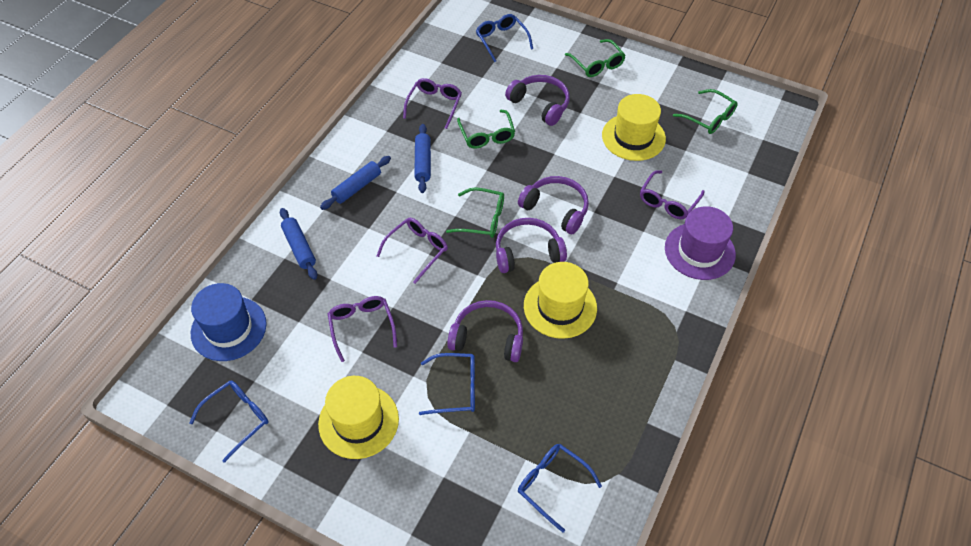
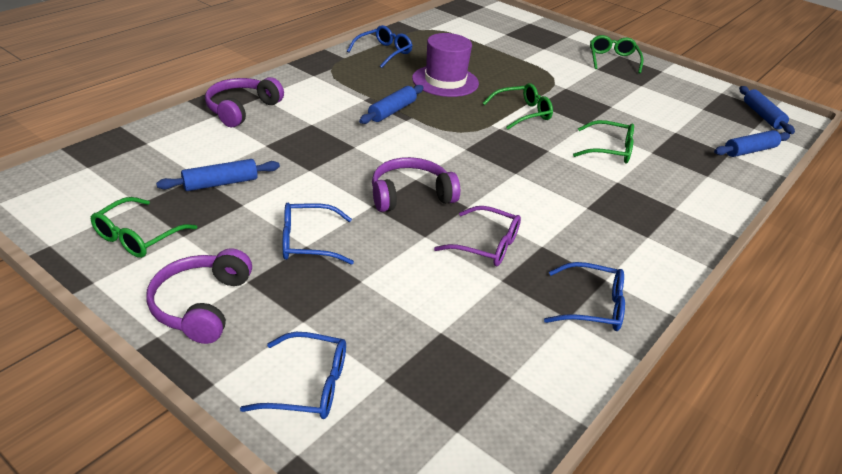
blue hat: 1 -> 0
blue rolling pin: 3 -> 4
purple glasses: 4 -> 1
purple headphones: 4 -> 3
yellow hat: 3 -> 0

